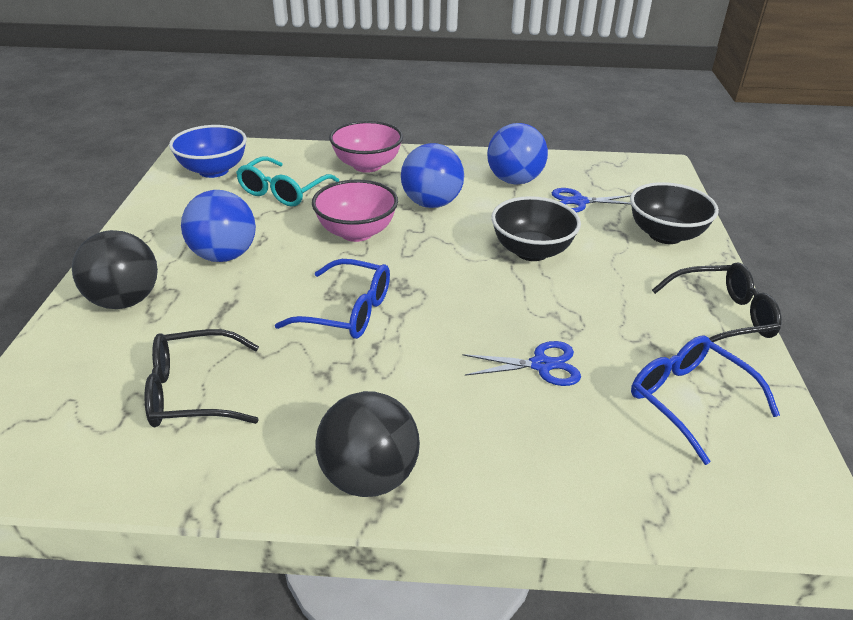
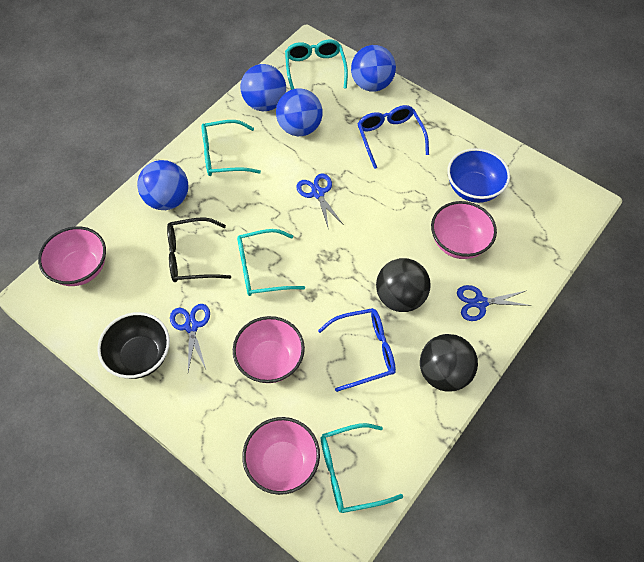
black bowl: 2 -> 1
black glasses: 2 -> 1
blue ball: 3 -> 4
blue scissors: 2 -> 3
pink bowl: 2 -> 4
turquoise glasses: 1 -> 4

